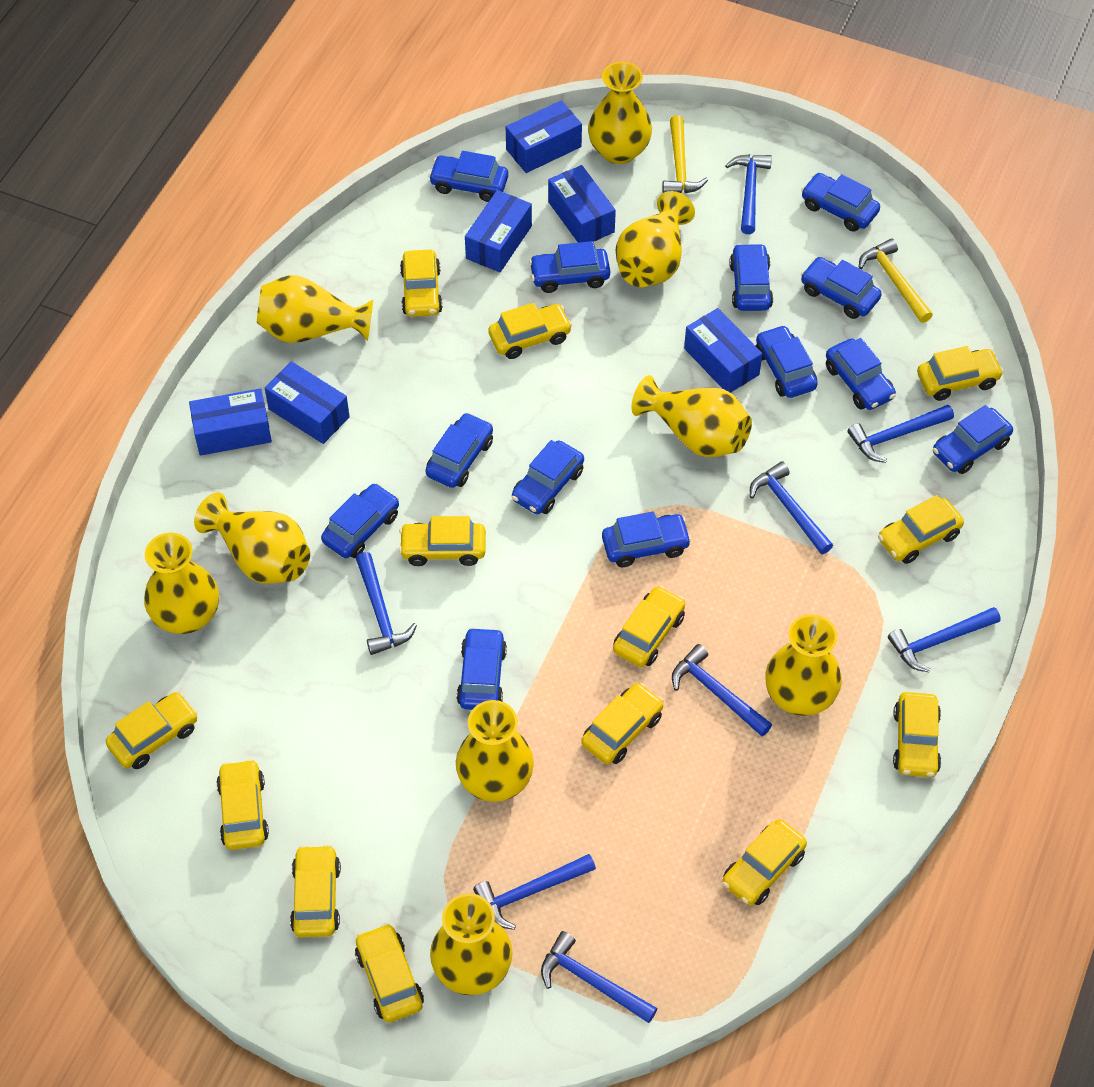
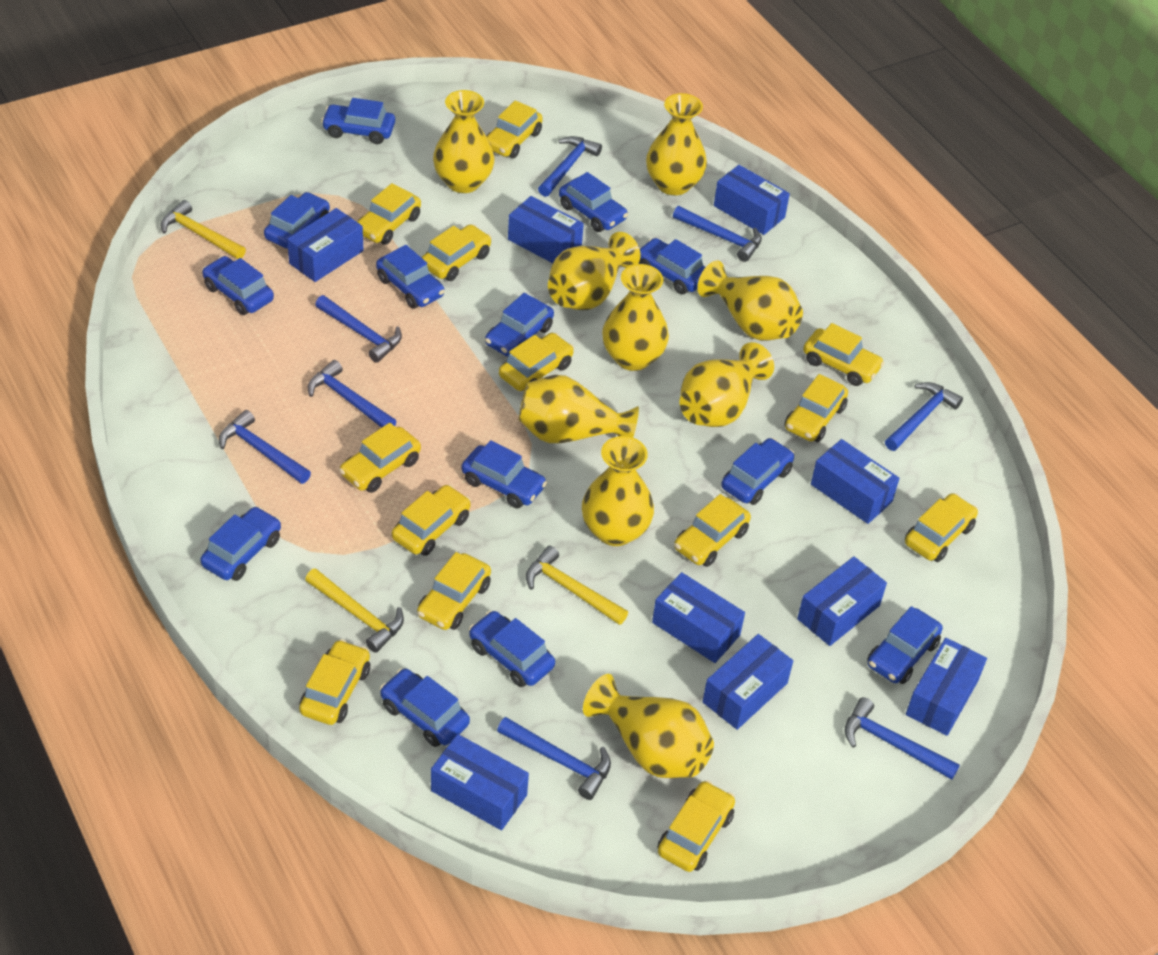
blue box: 6 -> 9
yellow hammer: 2 -> 3

